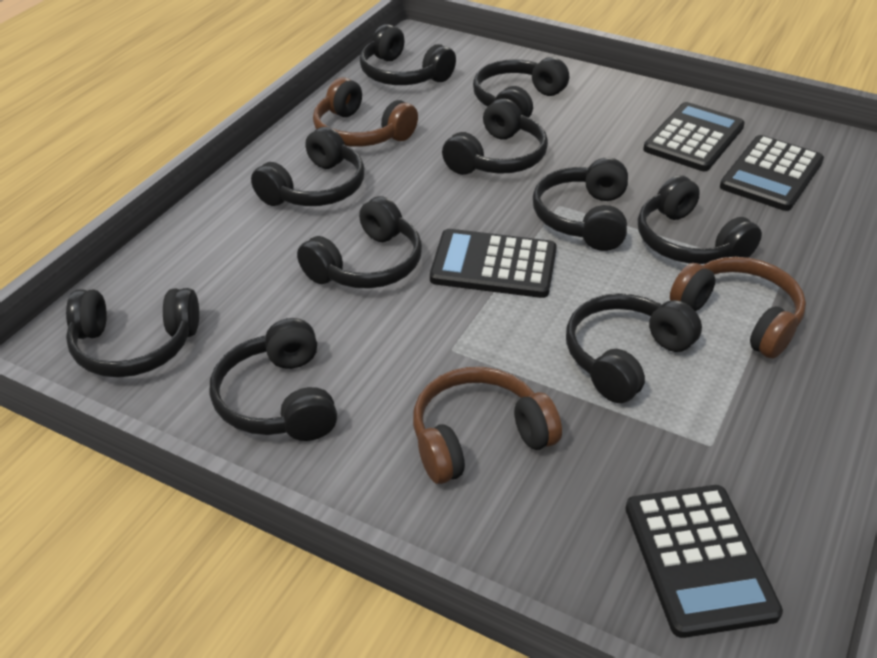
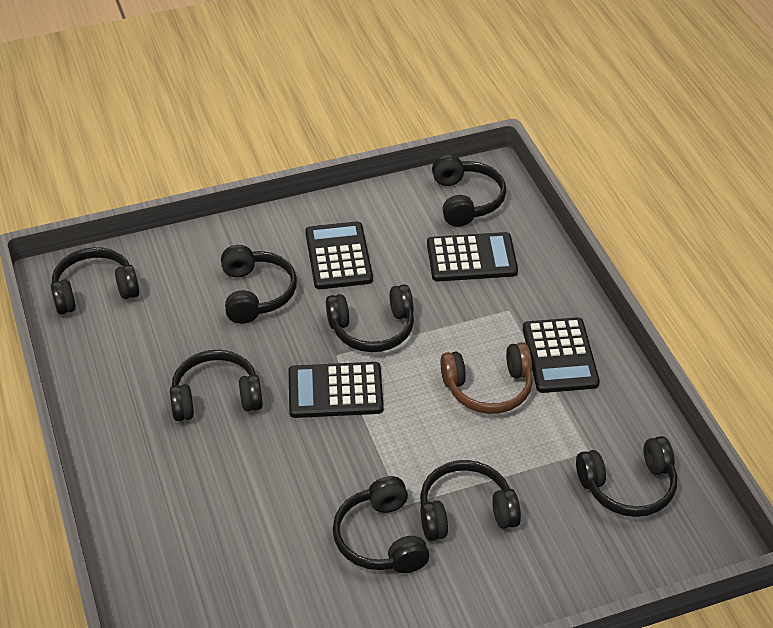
black headphones: 10 -> 8
brown headphones: 3 -> 1

